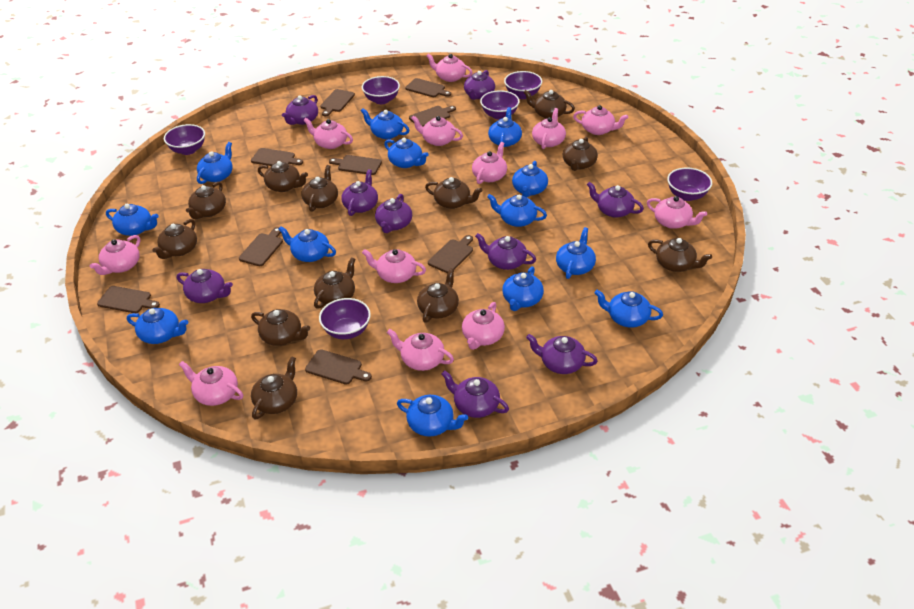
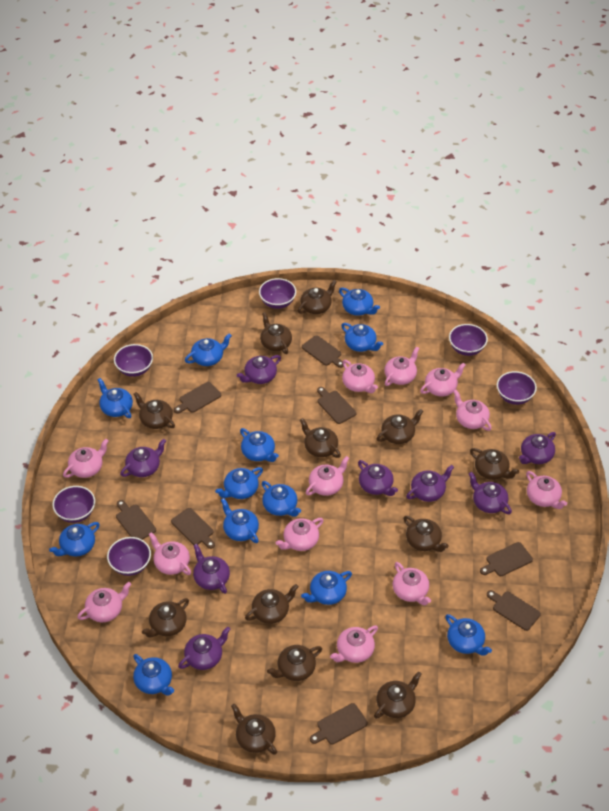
blue teapot: 13 -> 12
brown cutting board: 9 -> 8
purple teapot: 9 -> 8

